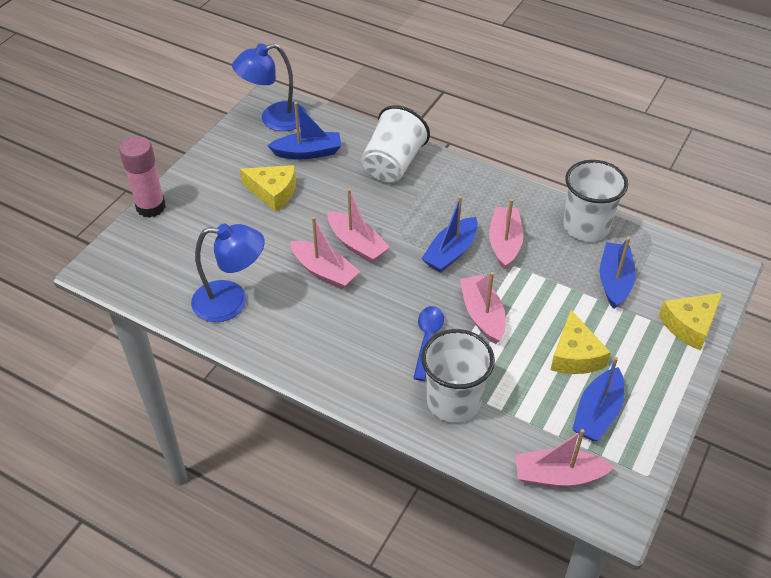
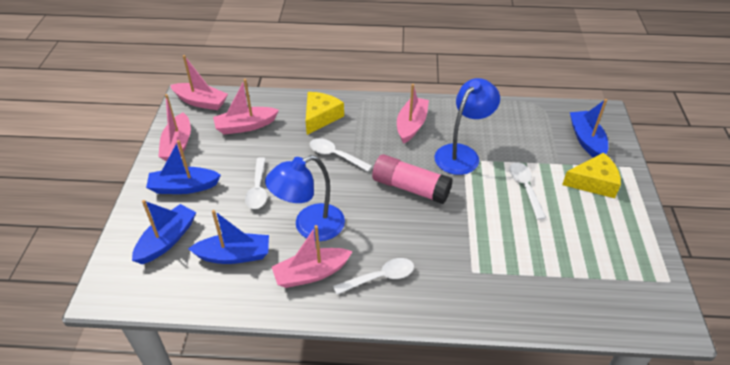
blue spoon: 1 -> 0
white cup: 3 -> 0
white spoon: 0 -> 4
yellow cheese: 3 -> 2

